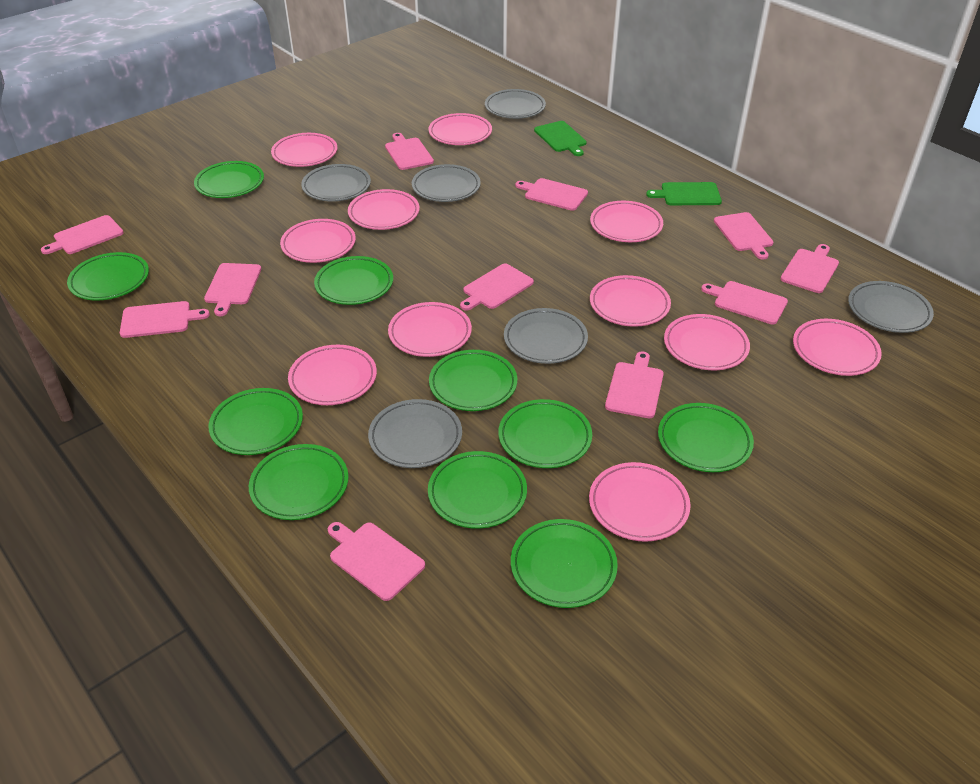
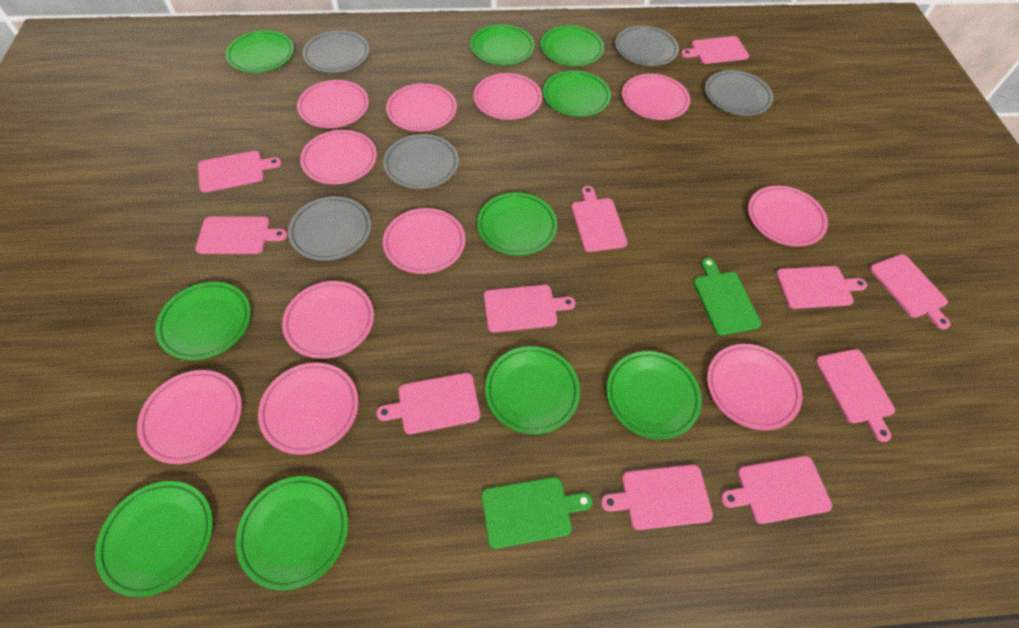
grey plate: 6 -> 5

